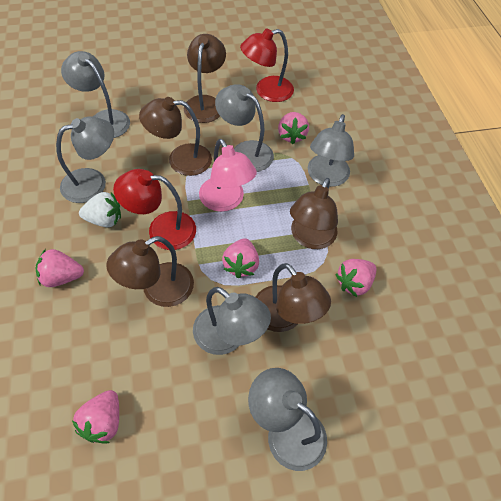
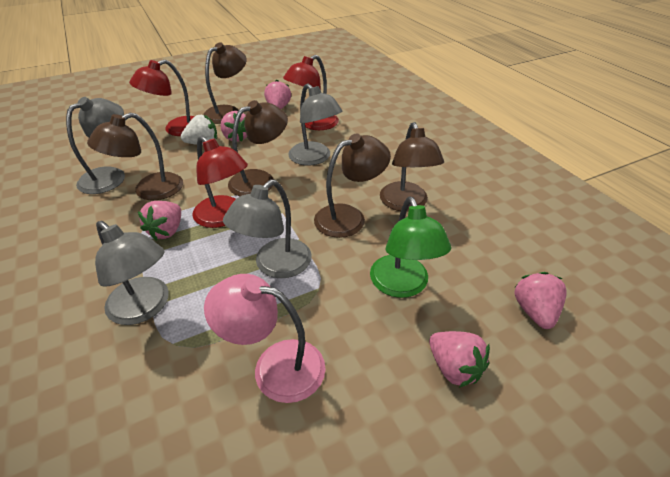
green lamp: 0 -> 1
grey lamp: 6 -> 4
red lamp: 2 -> 3

